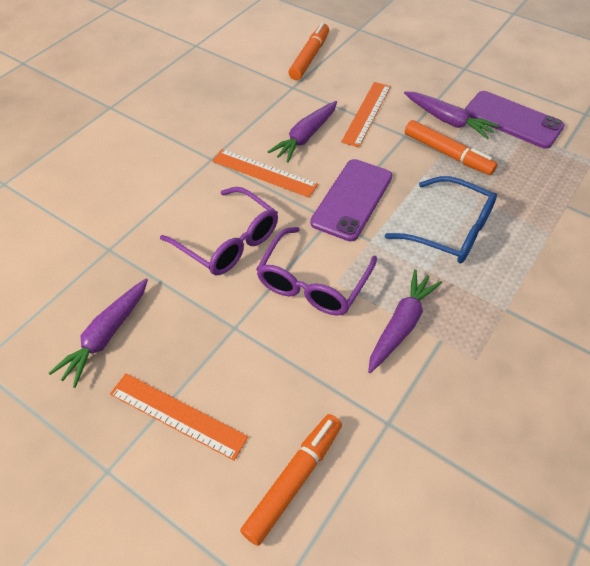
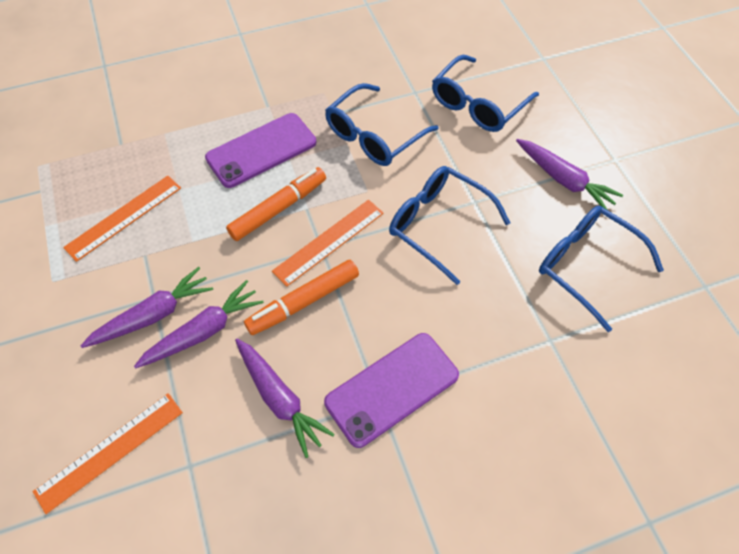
blue glasses: 1 -> 4
orange marker: 3 -> 2
purple glasses: 2 -> 0

